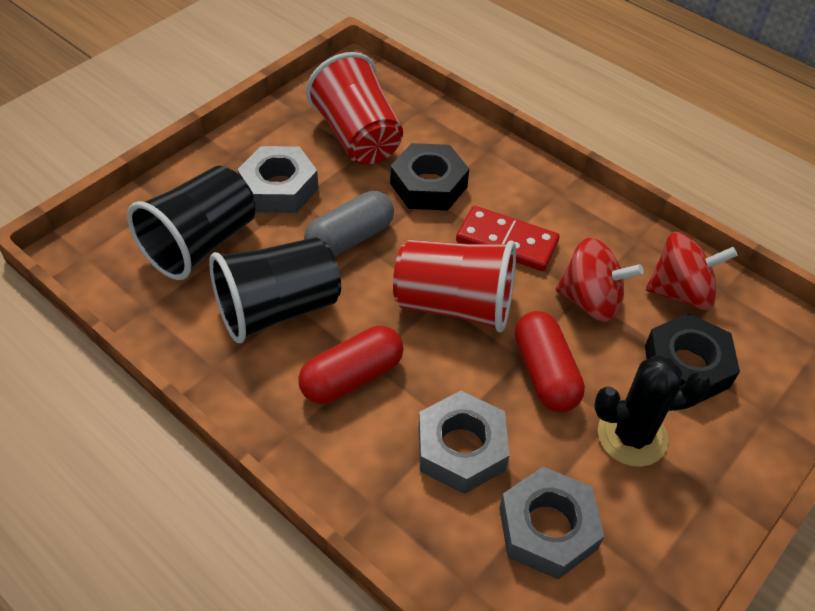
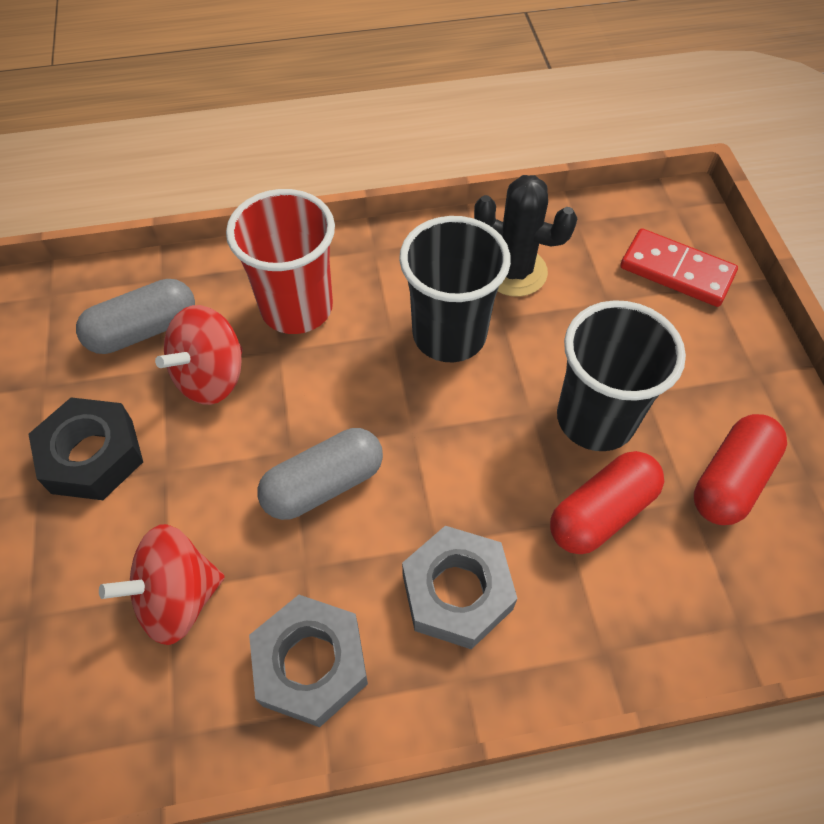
black nut: 2 -> 1
grey capsule: 1 -> 2
grey nut: 3 -> 2
red cup: 2 -> 1

